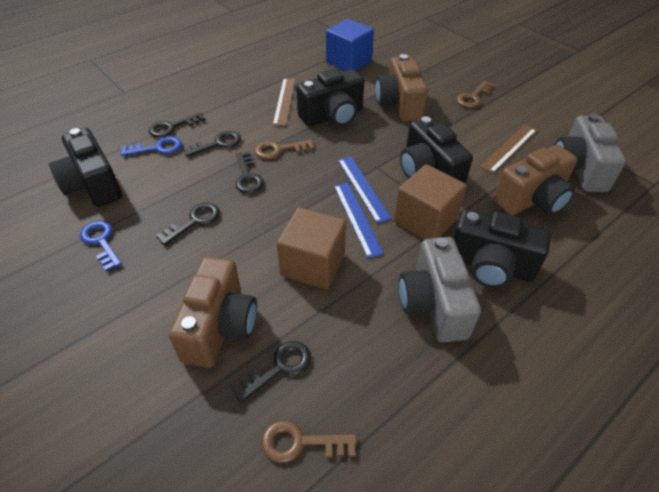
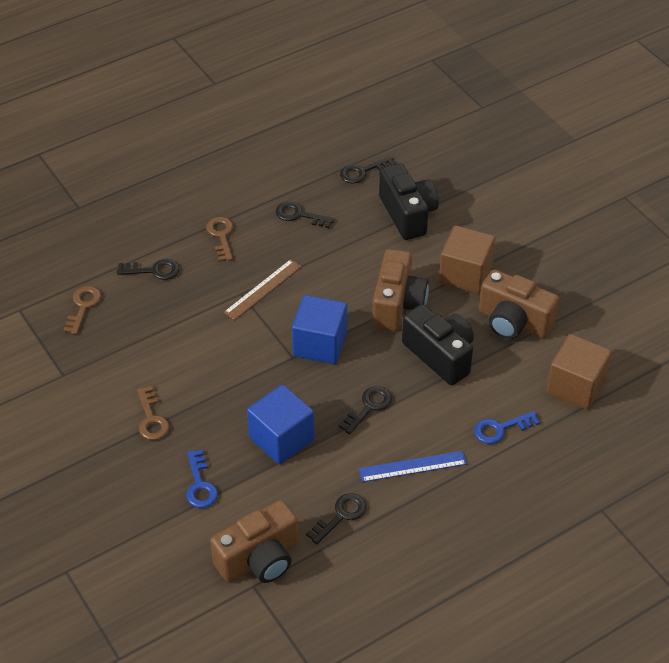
black camera: 4 -> 2
blue cube: 1 -> 2
blue ruler: 2 -> 1
brown ruler: 2 -> 1
grey camera: 2 -> 0

